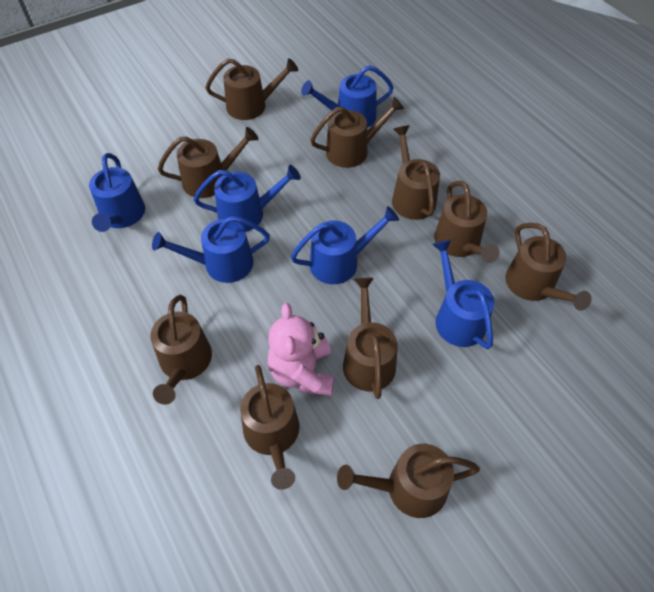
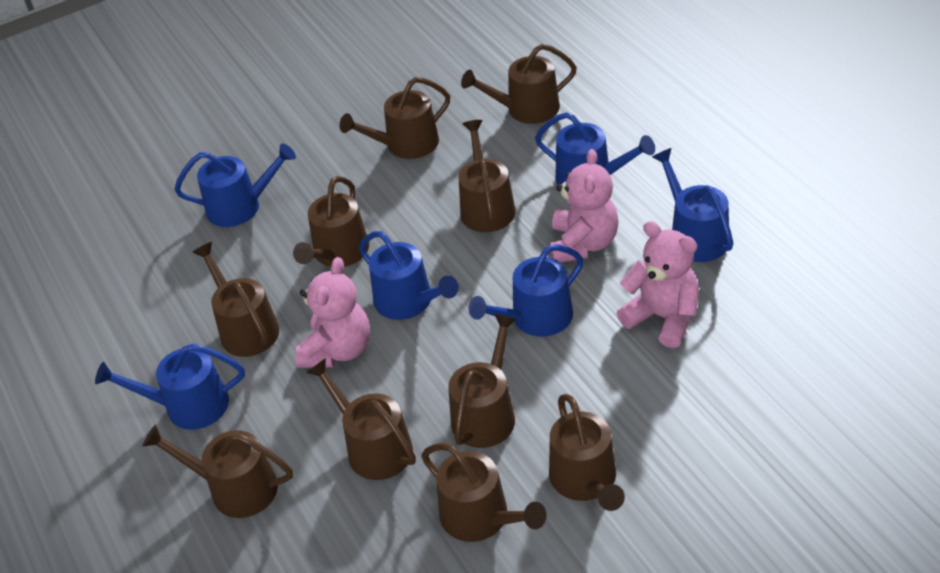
pink teddy bear: 1 -> 3

